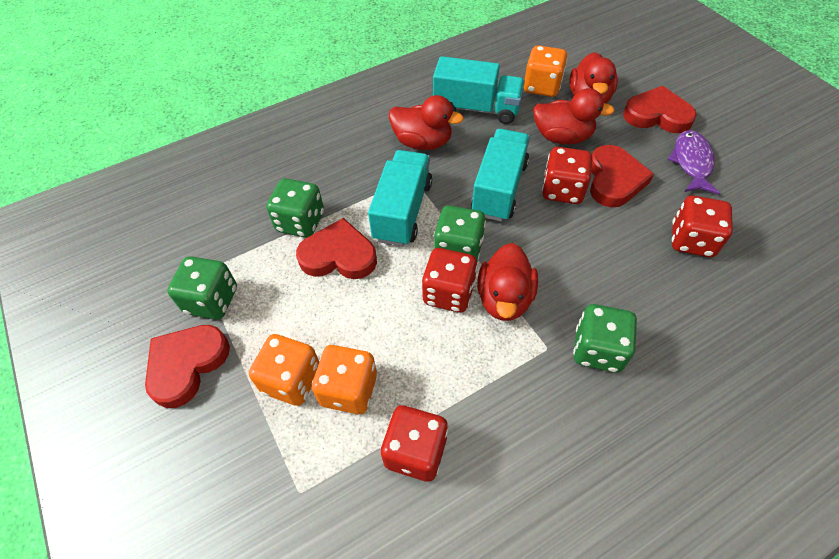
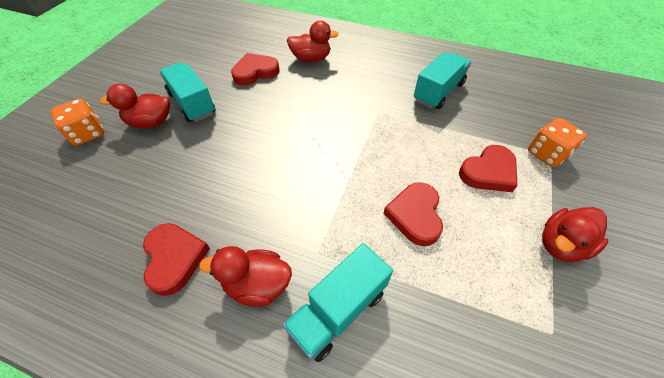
green dice: 4 -> 0
orange dice: 3 -> 2
purple fish: 1 -> 0
red dice: 4 -> 0

